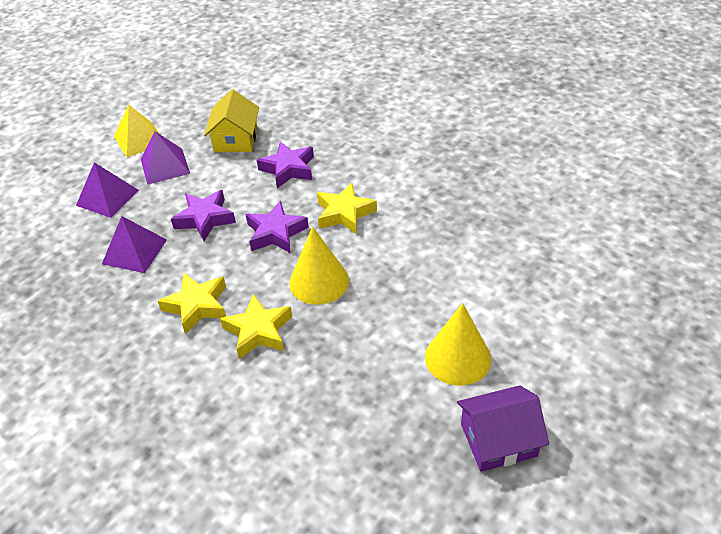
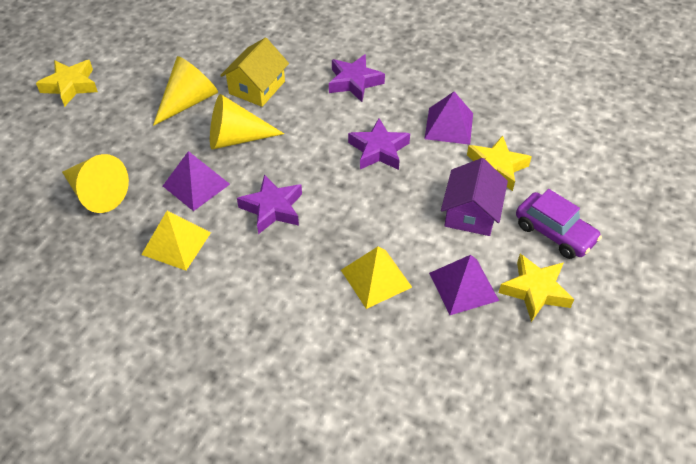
purple car: 0 -> 1
yellow cone: 2 -> 3
yellow pyramid: 1 -> 2

